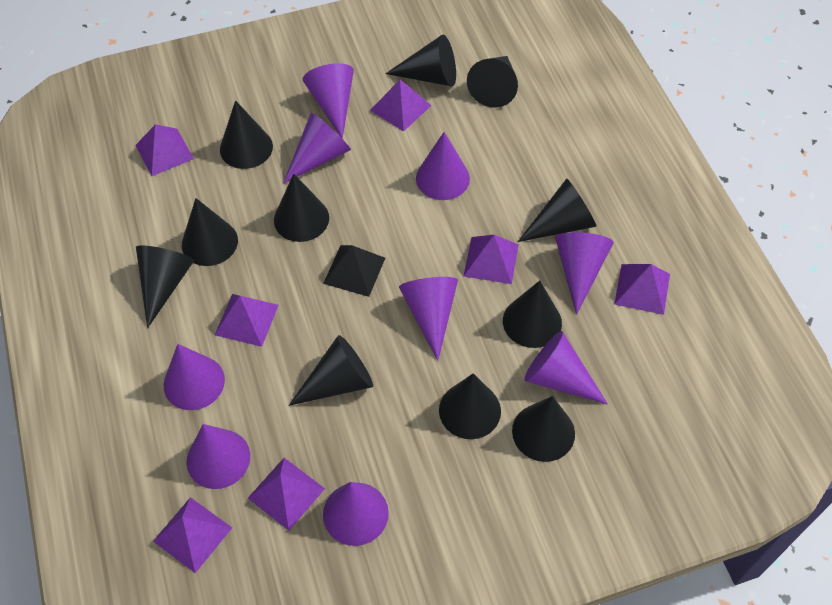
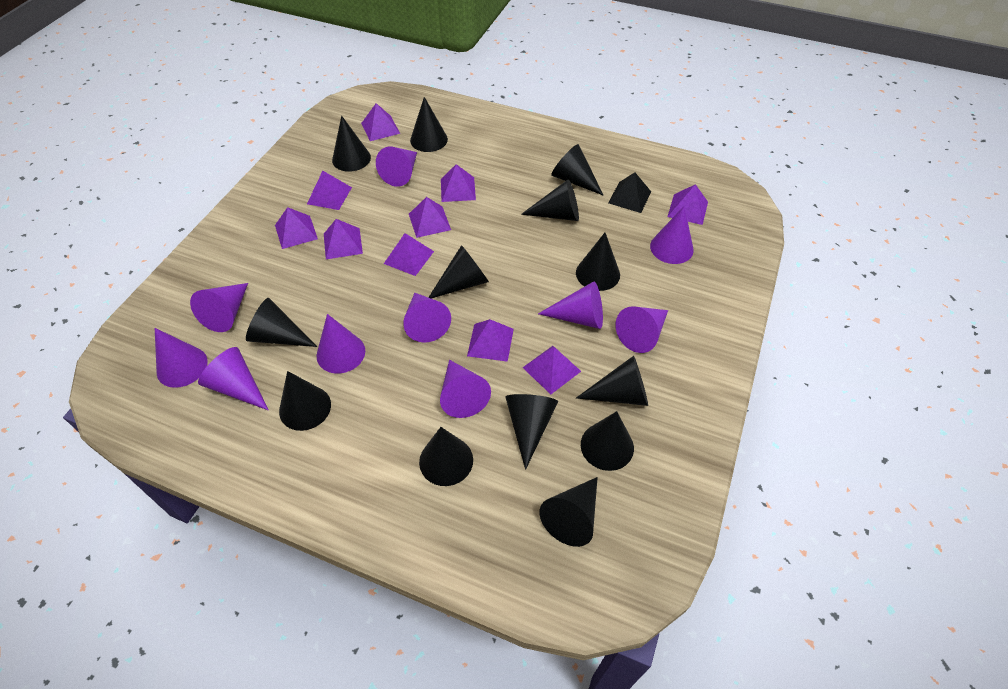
black cone: 11 -> 13
purple cone: 9 -> 10
purple pyramid: 7 -> 10

